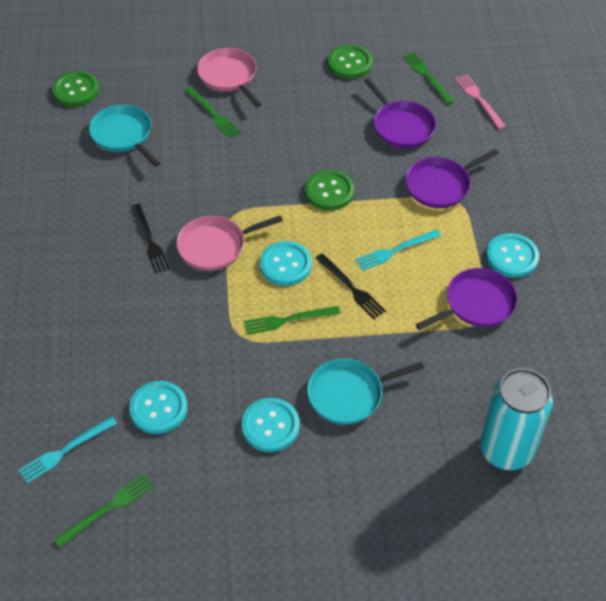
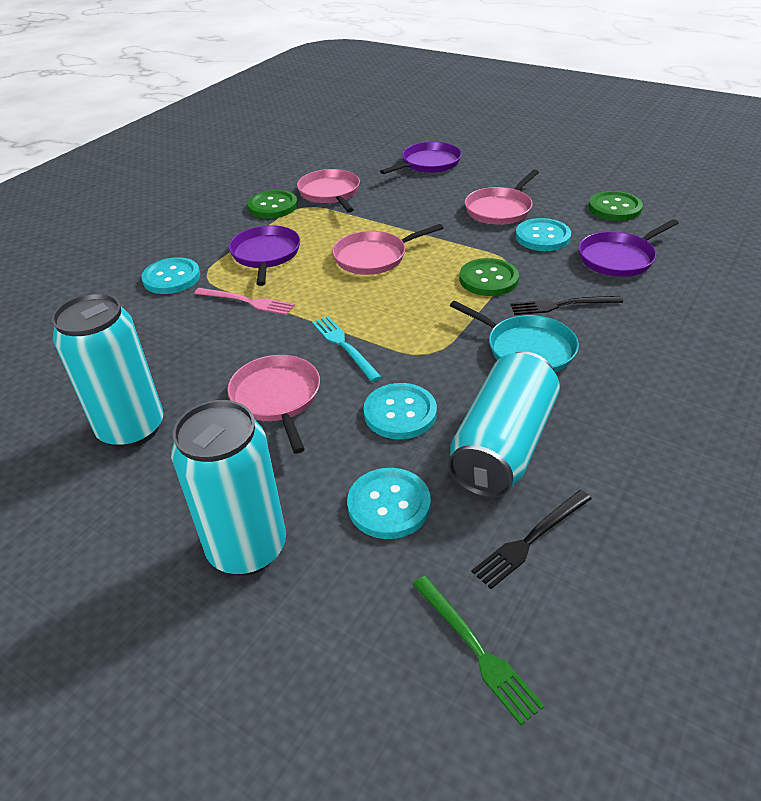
green fork: 4 -> 1
pink pan: 2 -> 4
turquoise can: 1 -> 3
turquoise fork: 2 -> 1
turquoise pan: 2 -> 1

